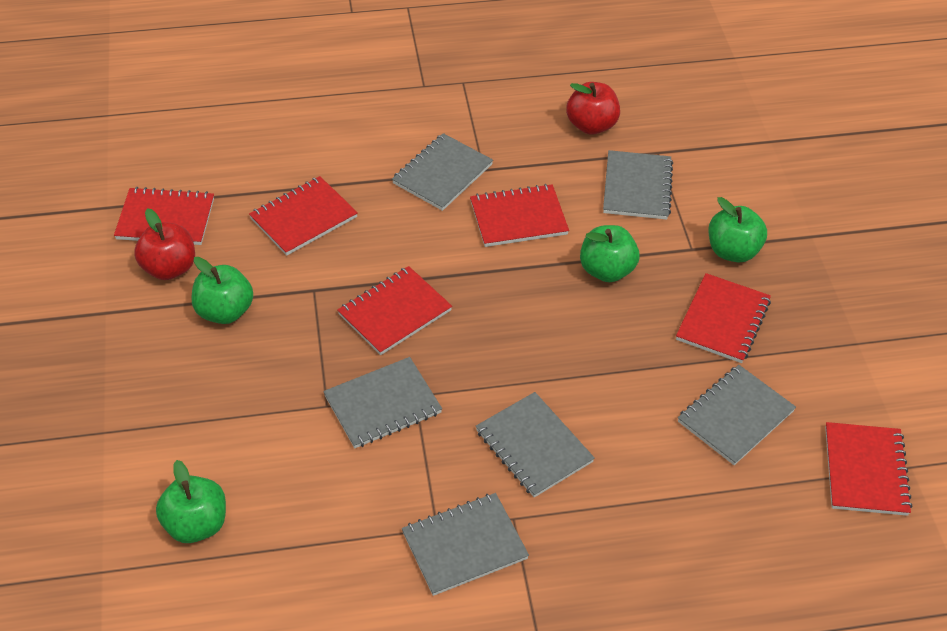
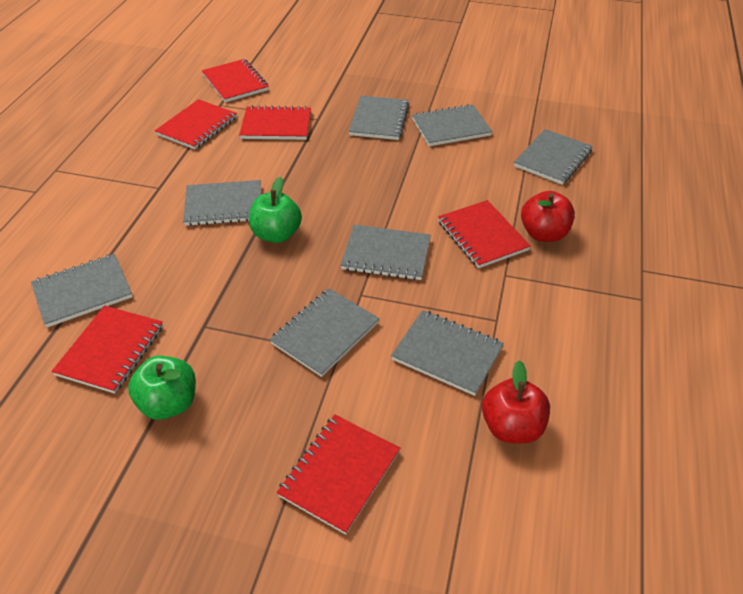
green apple: 4 -> 2
grey notebook: 6 -> 8

